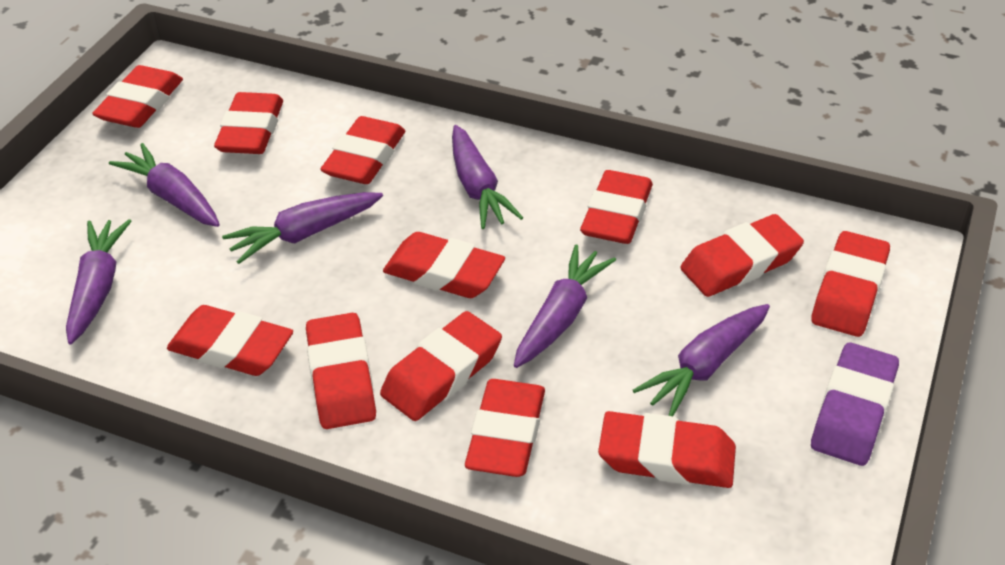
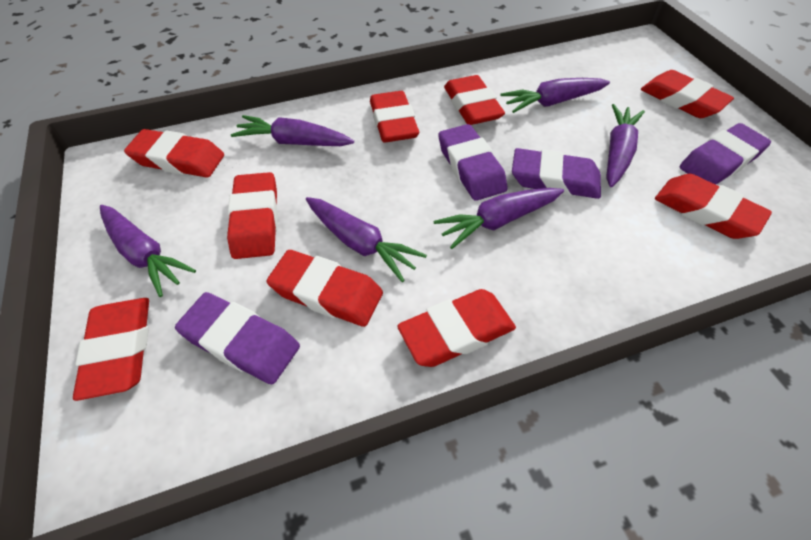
purple eraser: 1 -> 4
red eraser: 12 -> 9

